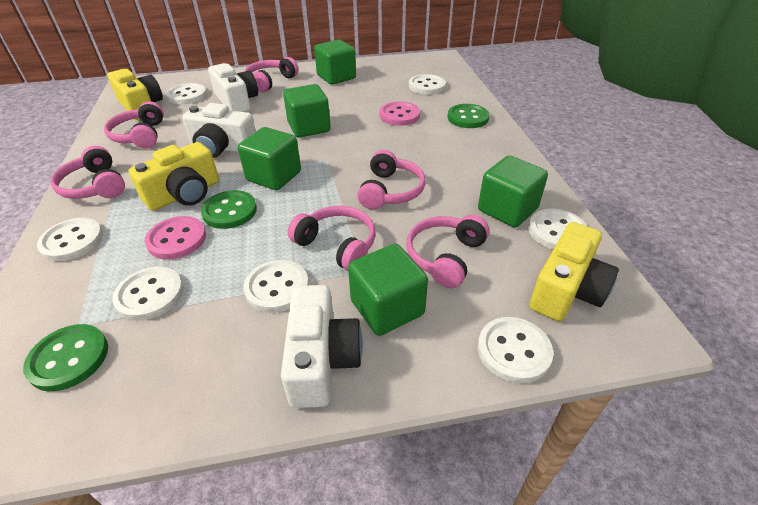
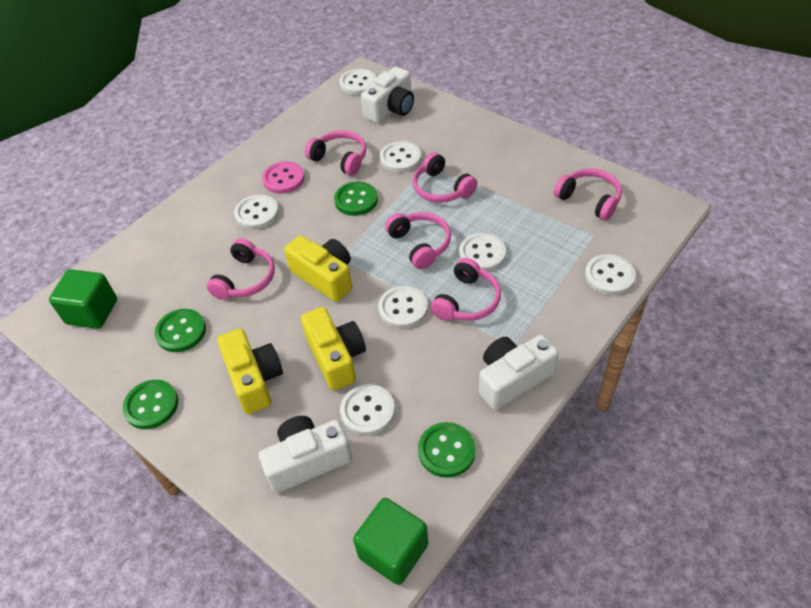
green button: 3 -> 4
green cube: 5 -> 2
pink button: 2 -> 1

